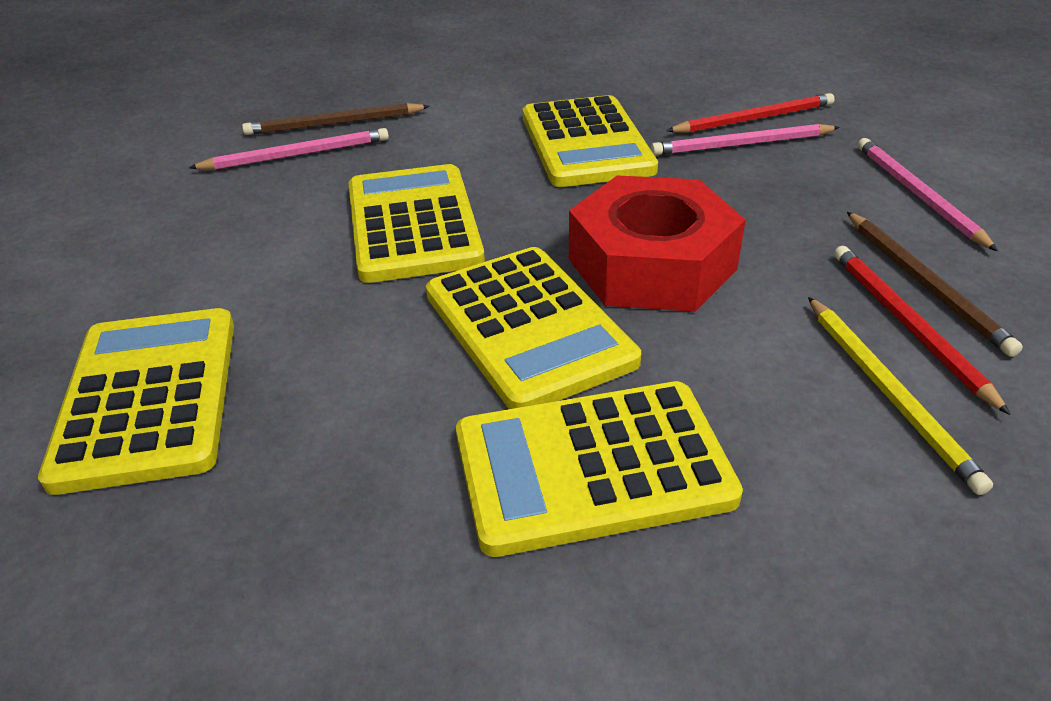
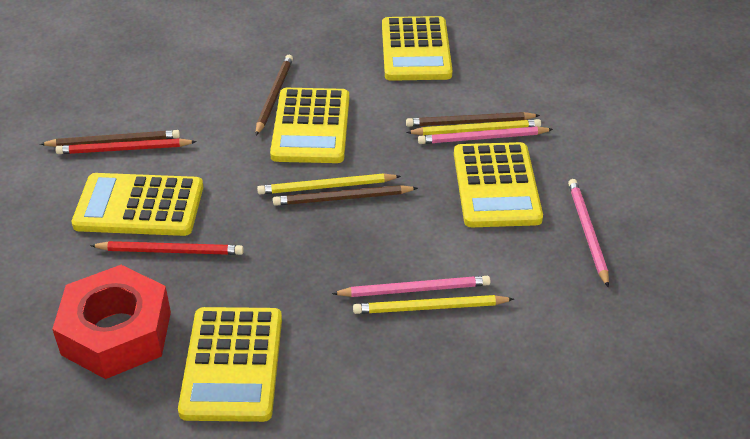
brown pencil: 2 -> 4
yellow pencil: 1 -> 3

